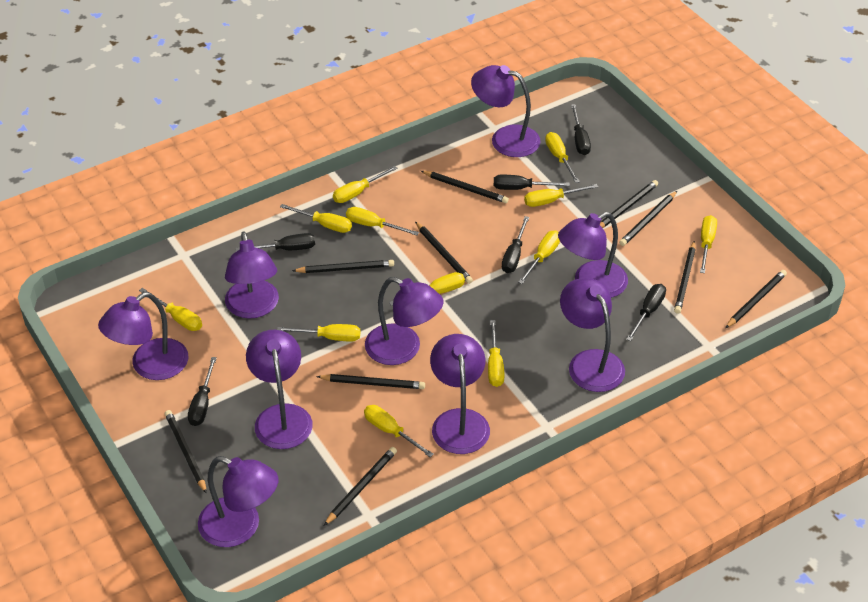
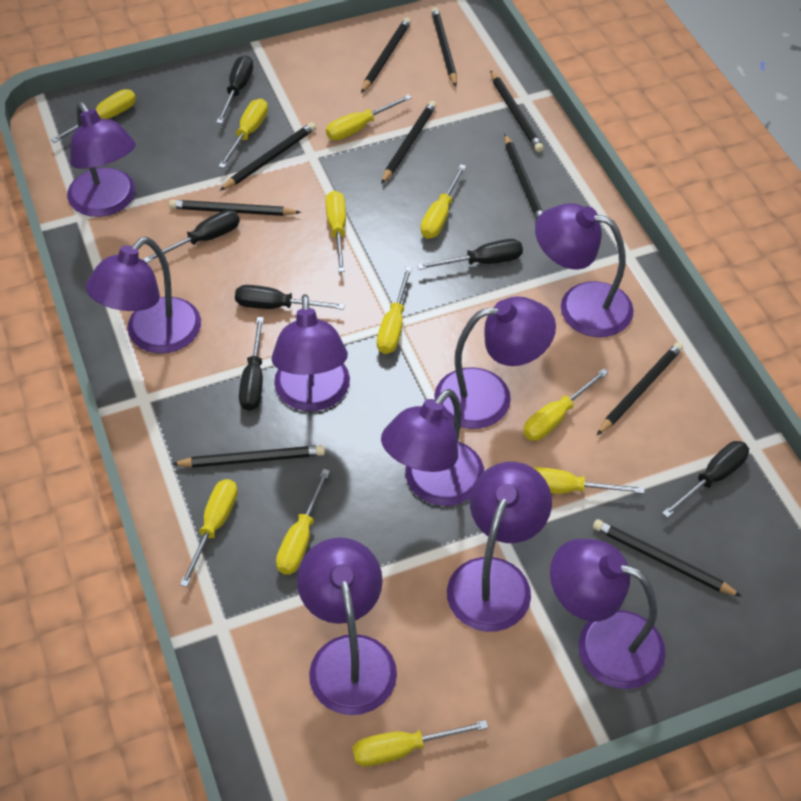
yellow screwdriver: 12 -> 11

